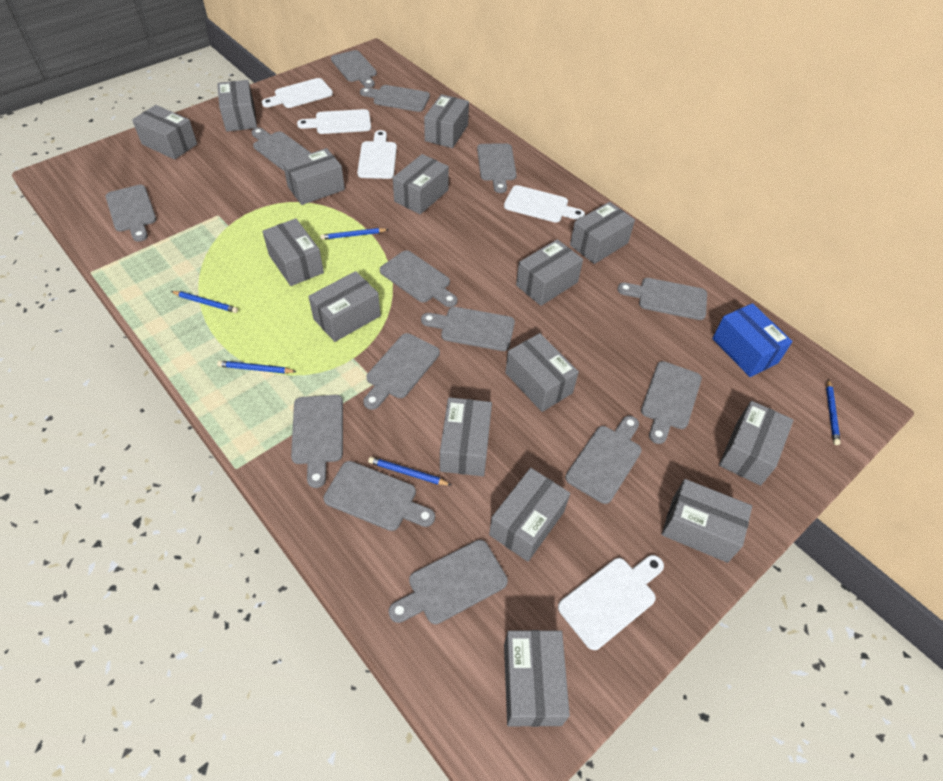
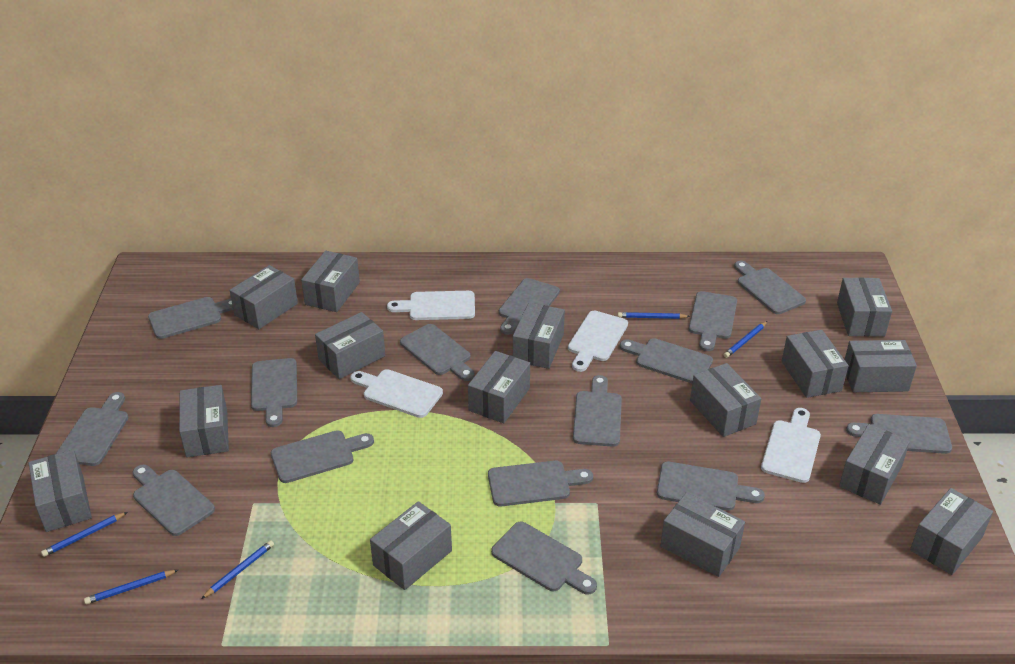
blue box: 1 -> 0
grey cutting board: 14 -> 15
white cutting board: 5 -> 4

